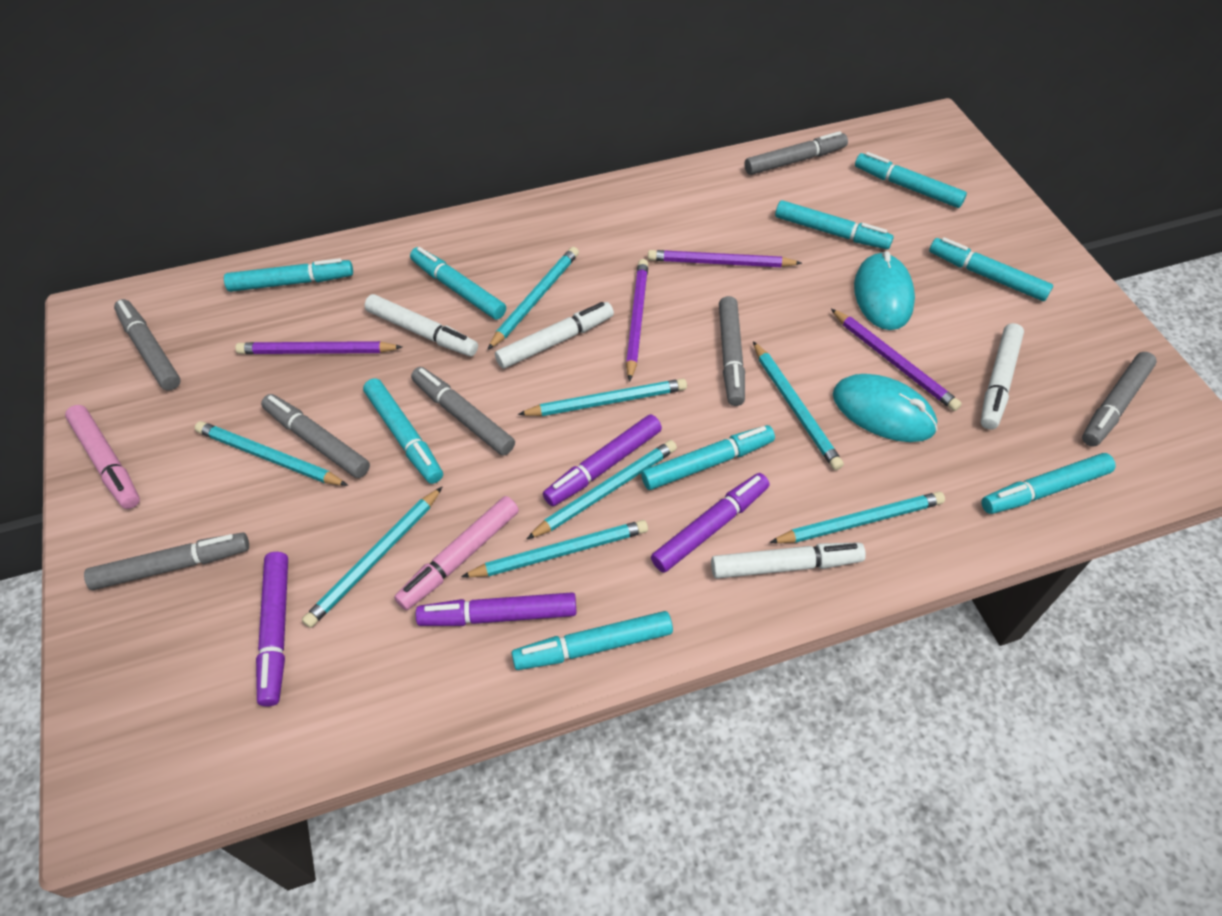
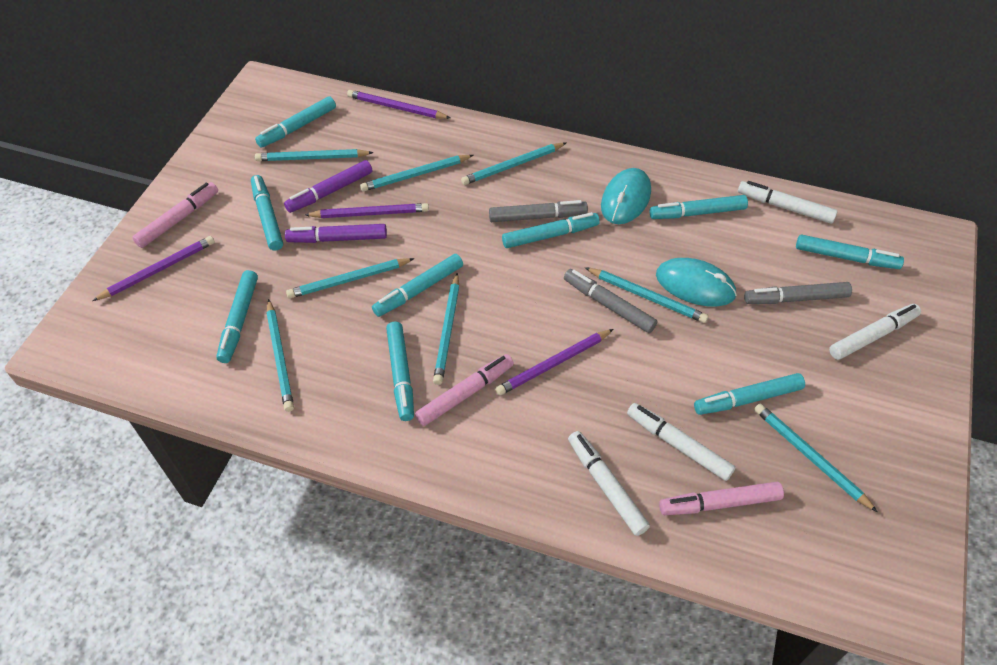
grey marker: 7 -> 3
pink marker: 2 -> 3
purple marker: 4 -> 2

